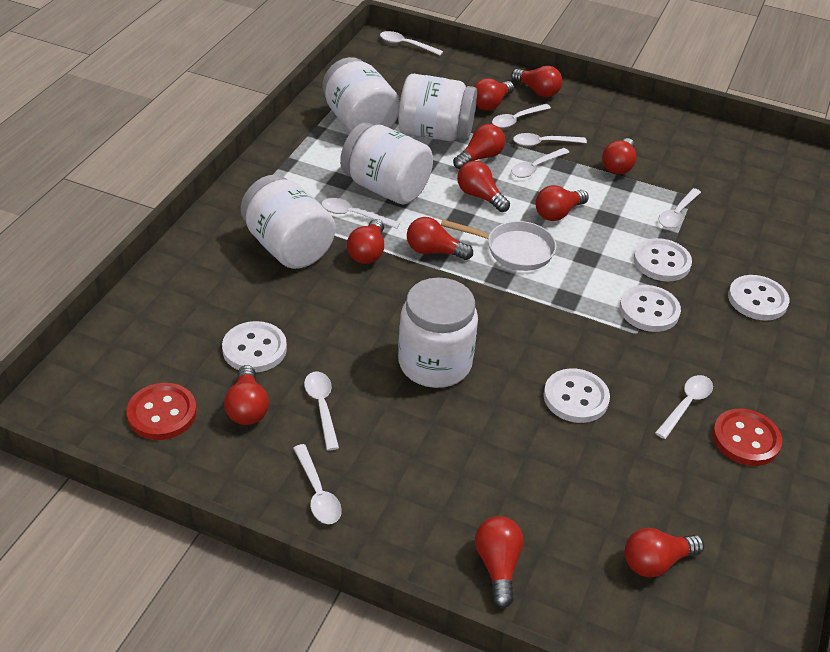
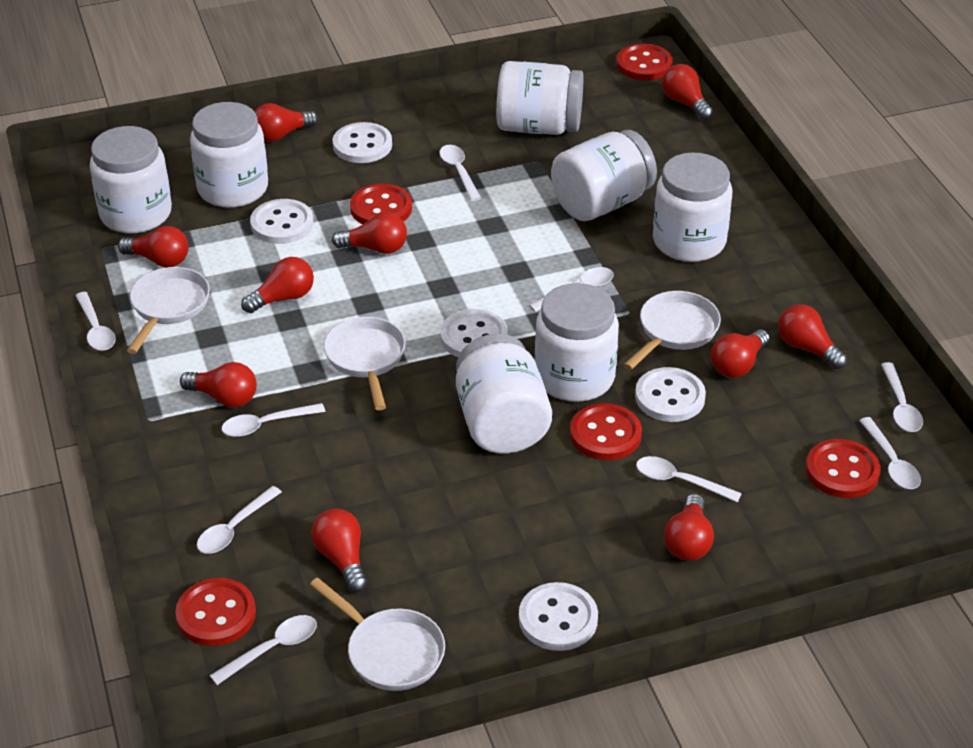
red button: 2 -> 5
red light bulb: 11 -> 10
white jar: 5 -> 7
white pan: 1 -> 4

